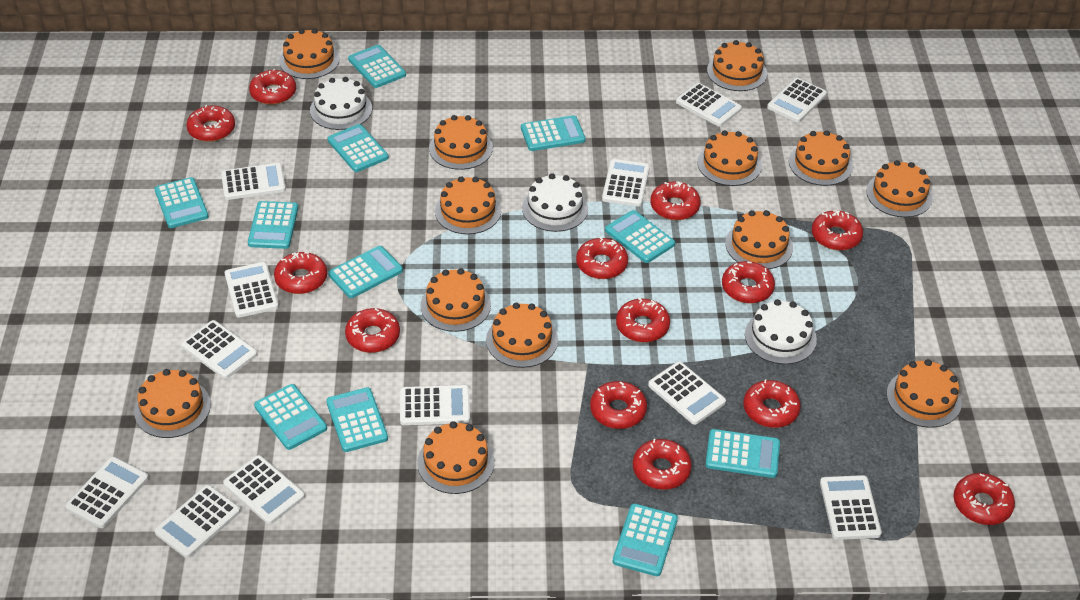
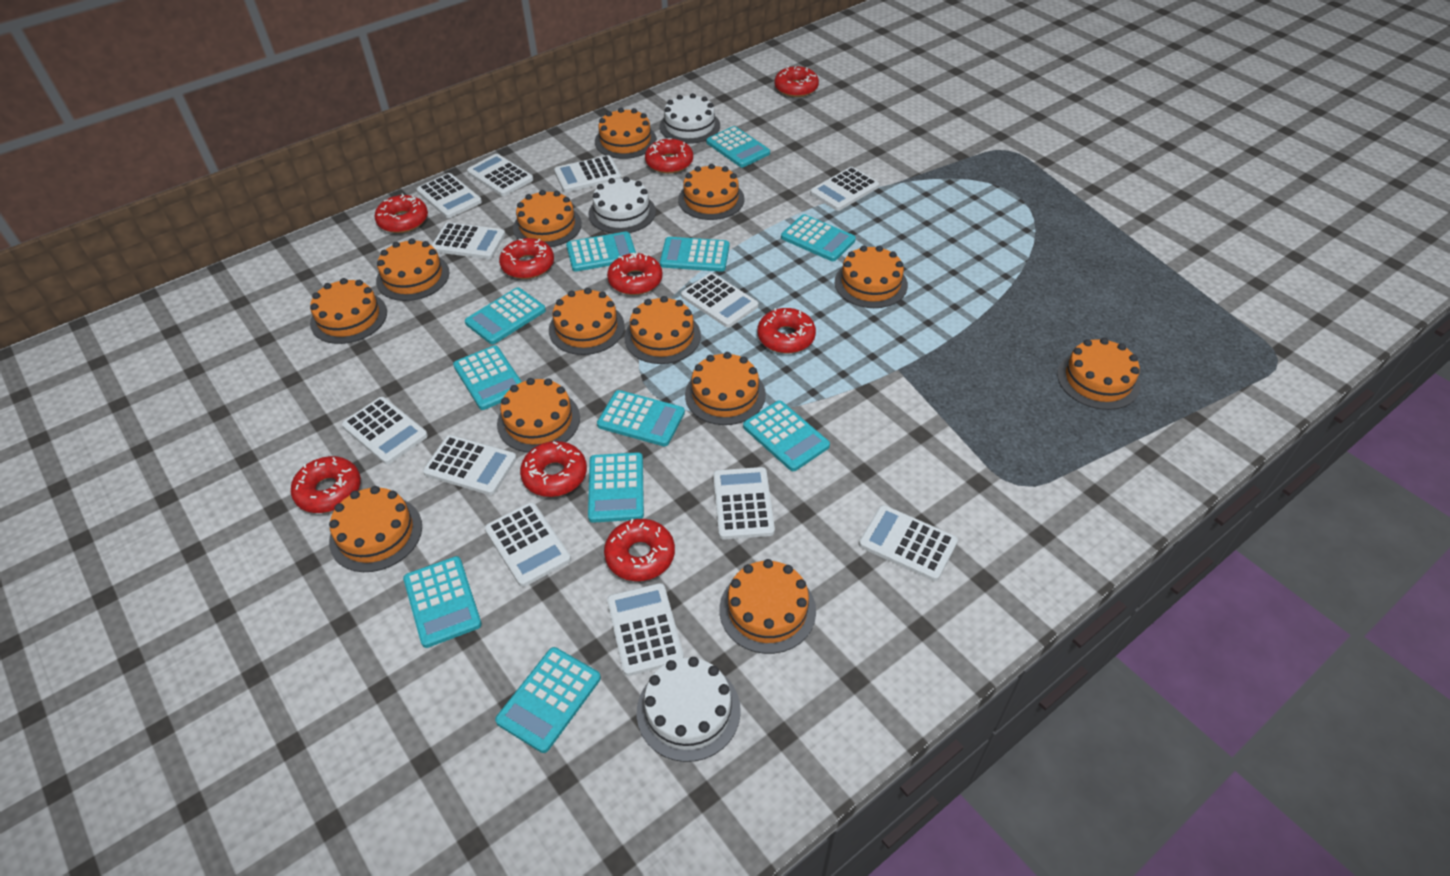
red donut: 13 -> 9

